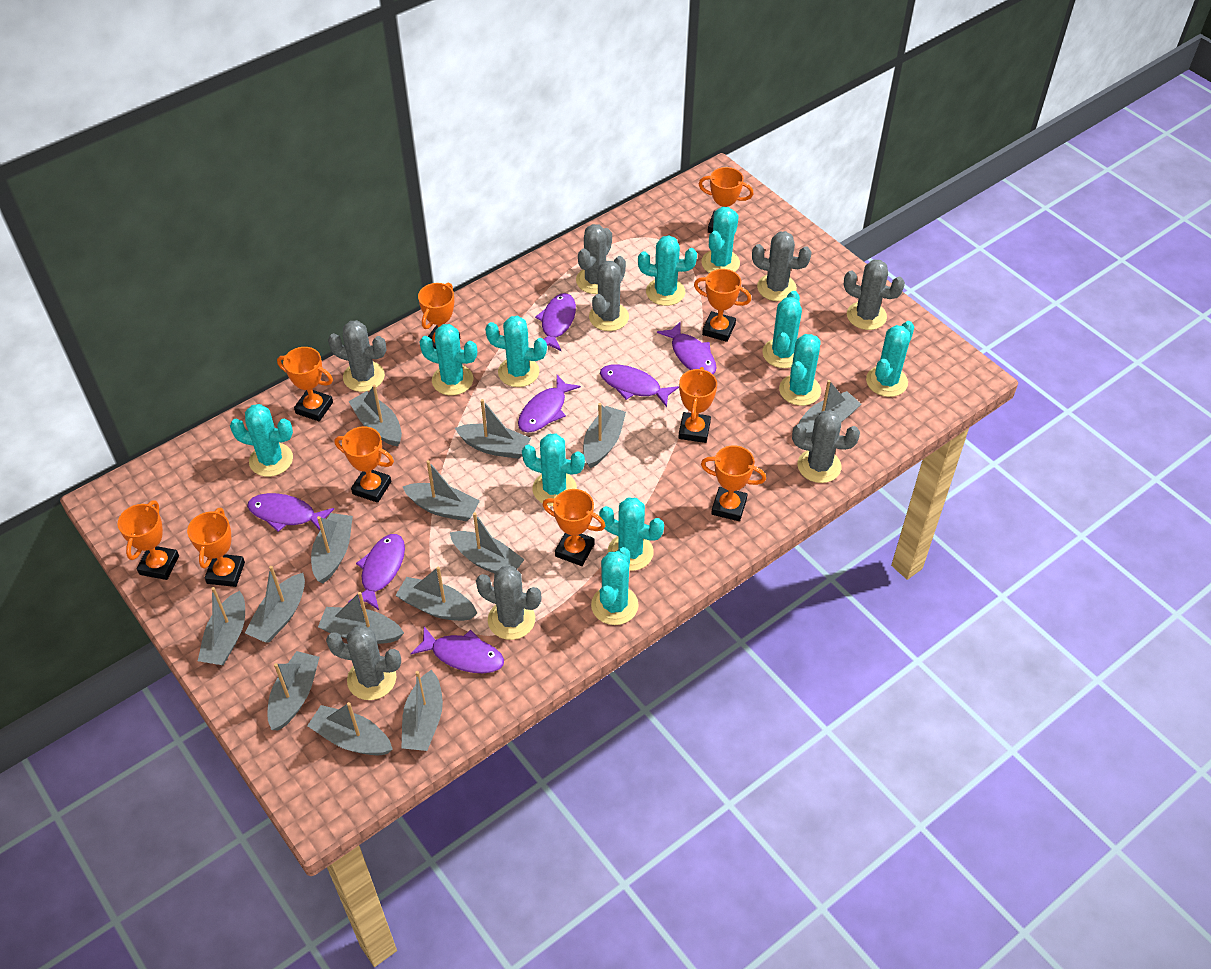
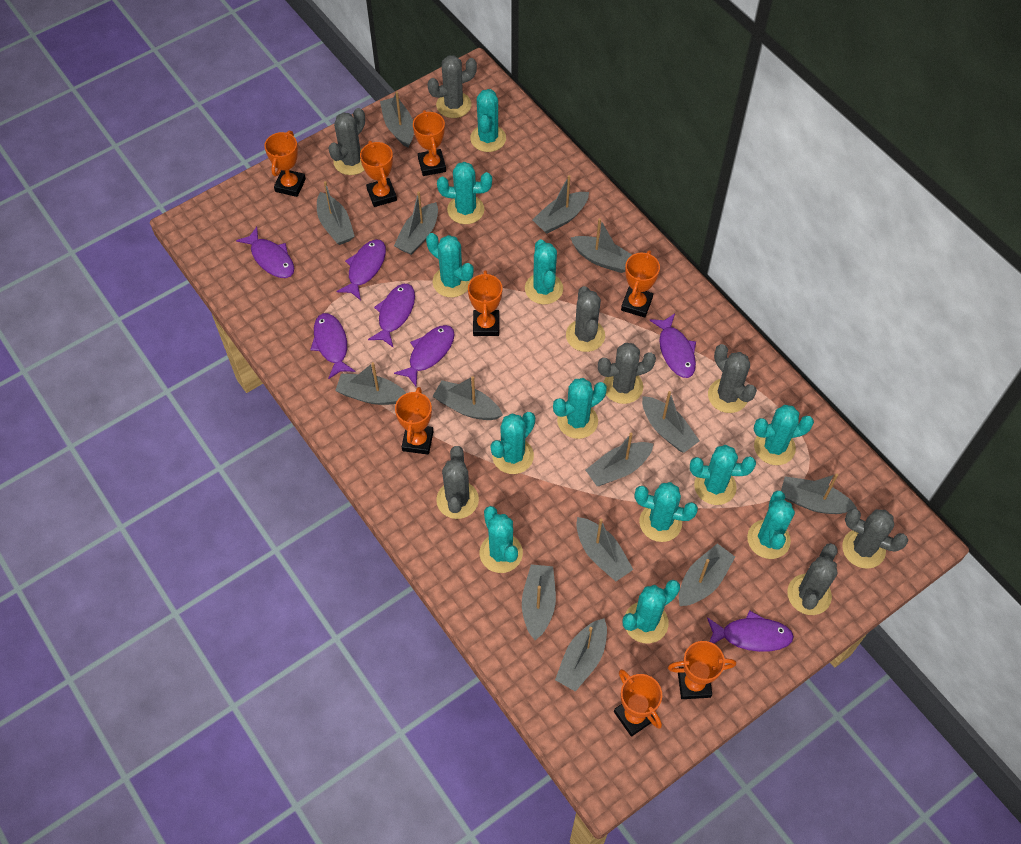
orange trophy: 10 -> 8
turquoise cactus: 11 -> 12

